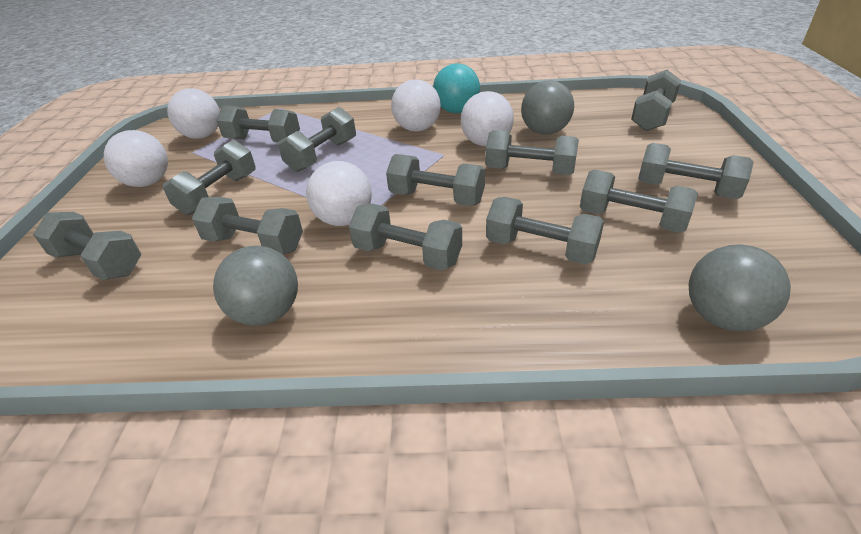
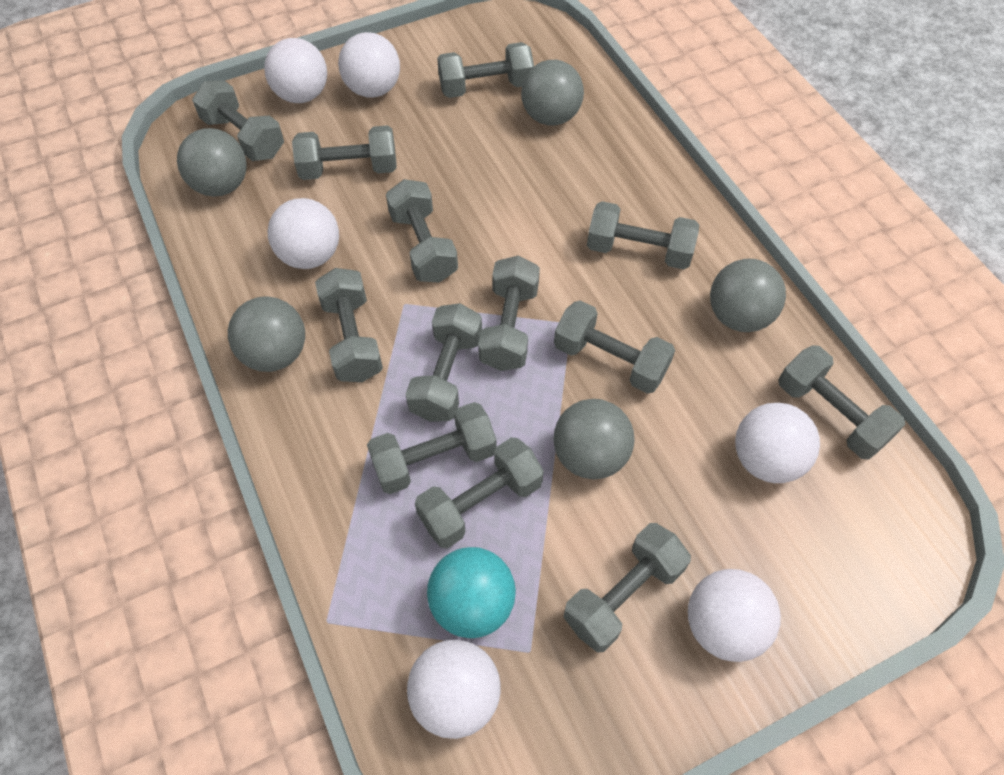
grey ball: 3 -> 5
grey dumbbell: 12 -> 13
white ball: 5 -> 6

